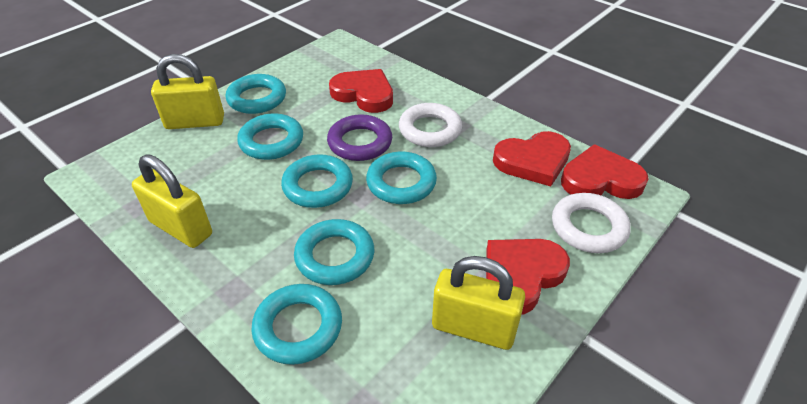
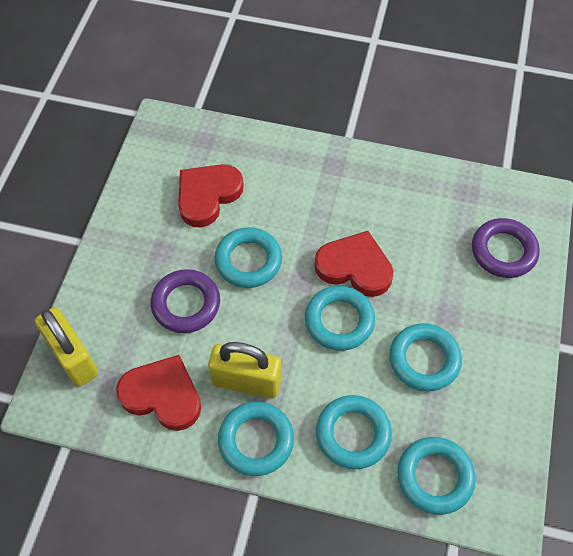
purple ring: 1 -> 2
red heart: 4 -> 3
white ring: 2 -> 0
yellow padlock: 3 -> 2

